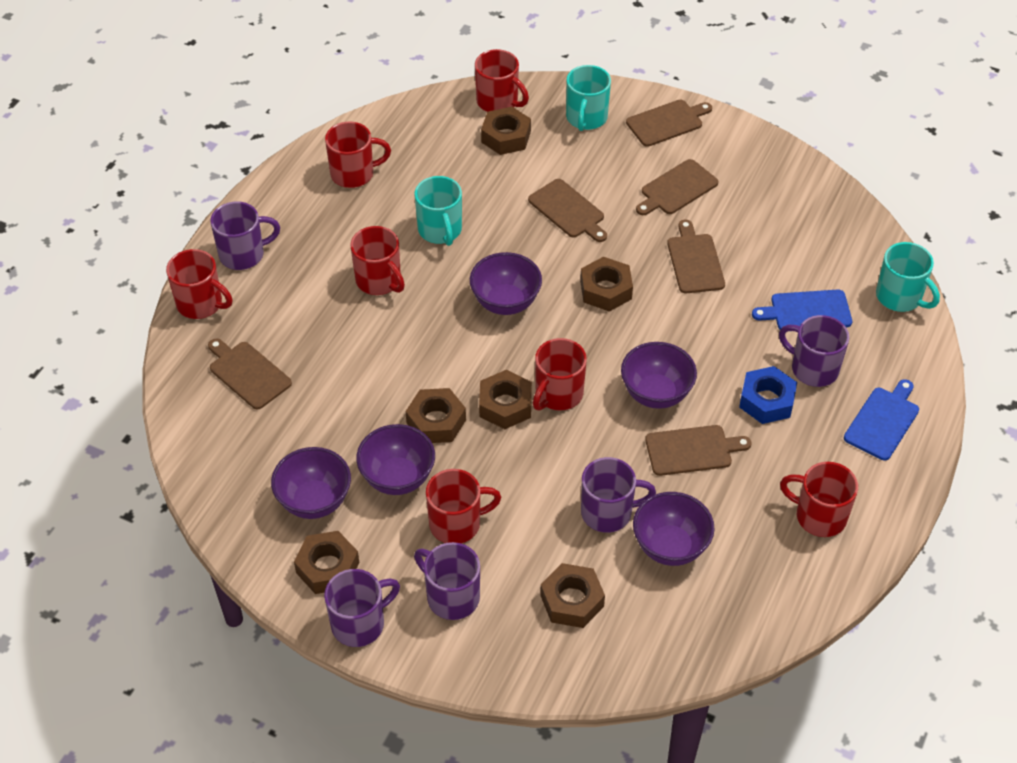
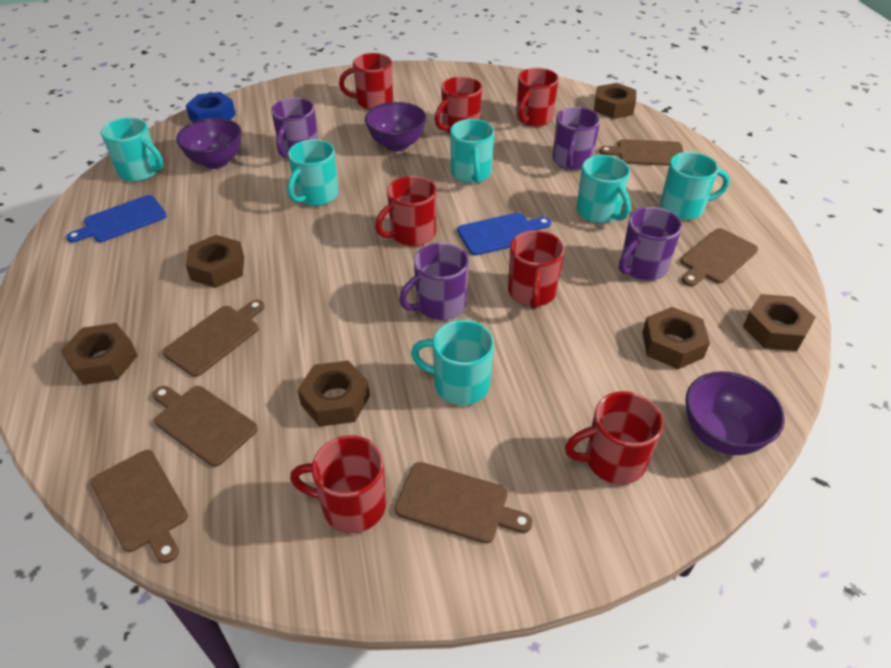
purple bowl: 5 -> 3
purple mug: 5 -> 4
turquoise mug: 3 -> 6

